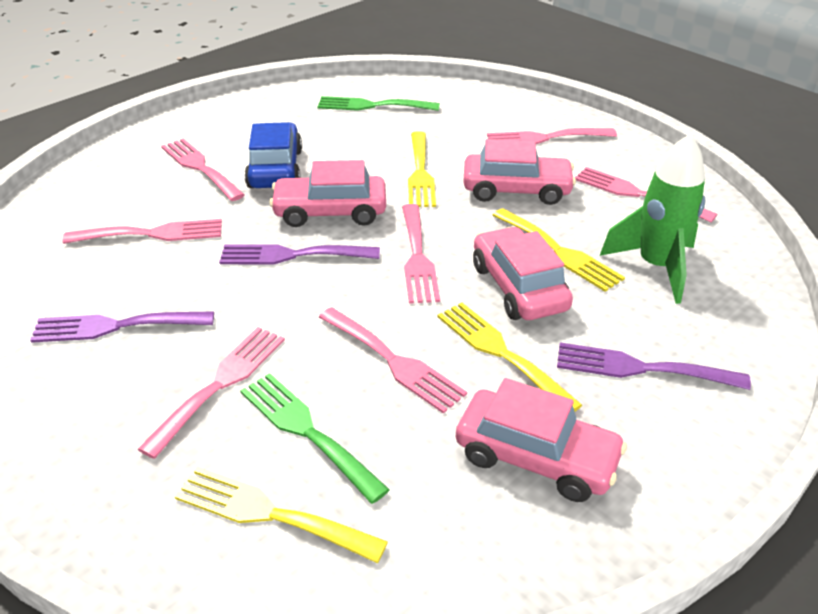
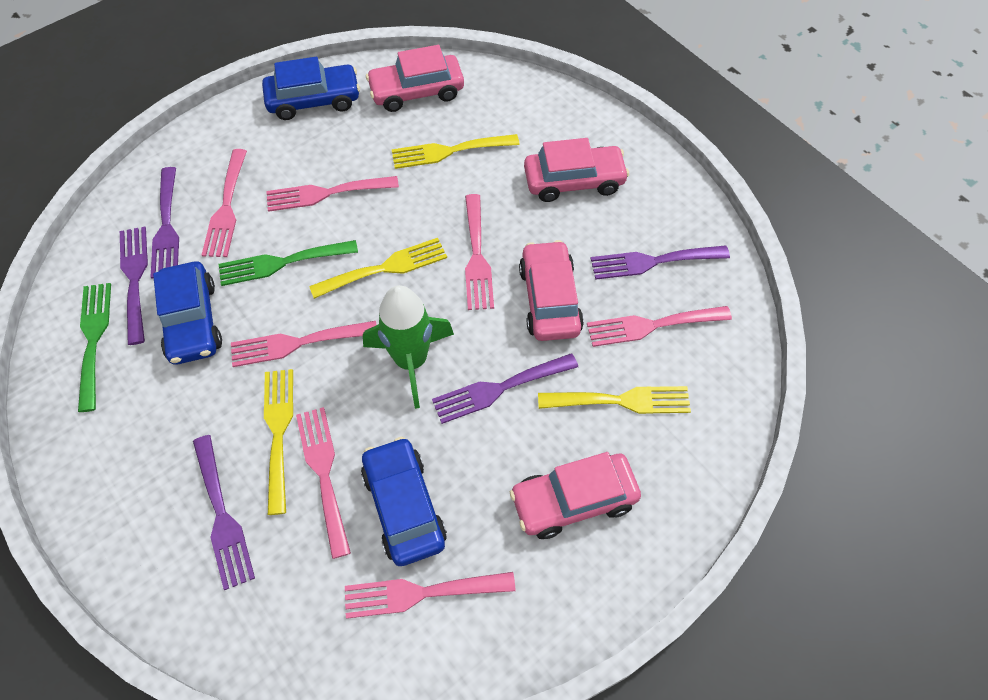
blue car: 1 -> 3
purple fork: 3 -> 5

